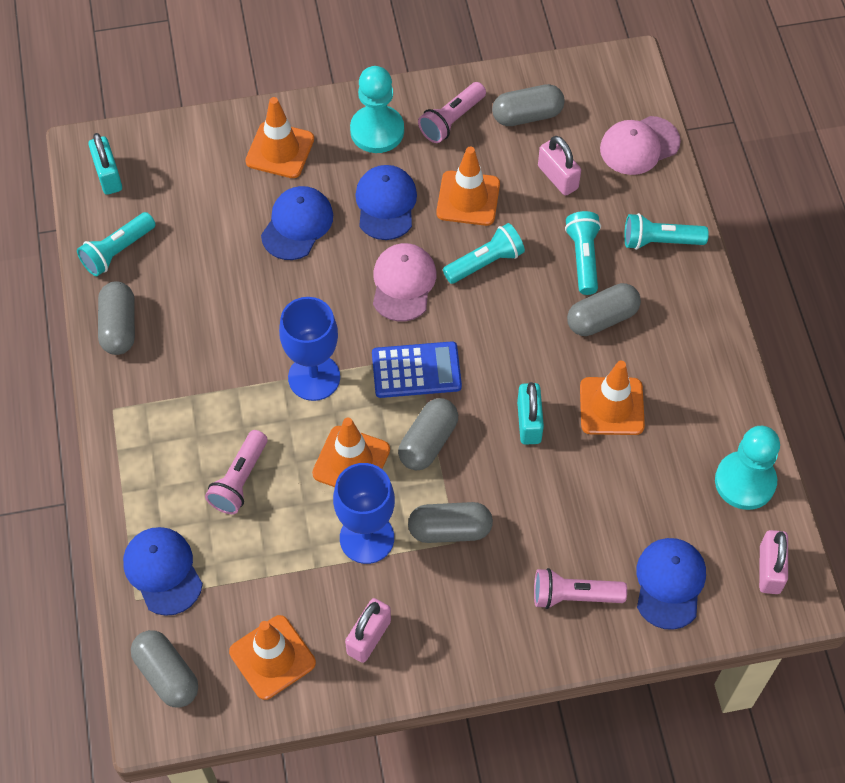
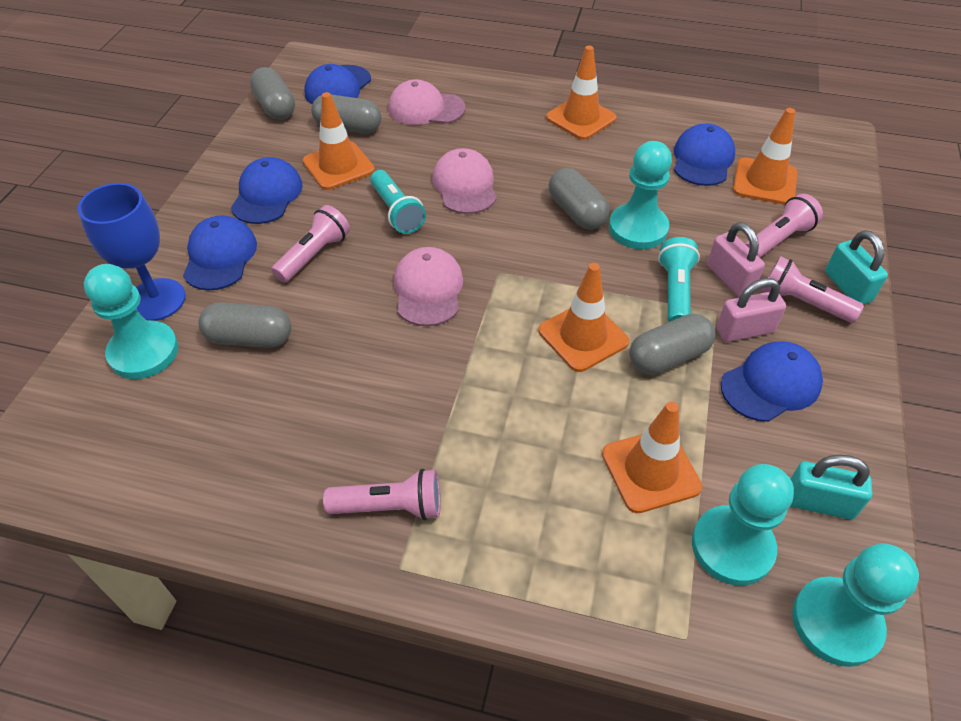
blue calculator: 1 -> 0
blue cap: 4 -> 5
blue goblet: 2 -> 1
grey capsule: 6 -> 5
pink cap: 2 -> 3
pink flashlight: 3 -> 4
pink padlock: 3 -> 2
turquoise flashlight: 4 -> 2
turquoise pawn: 2 -> 4

